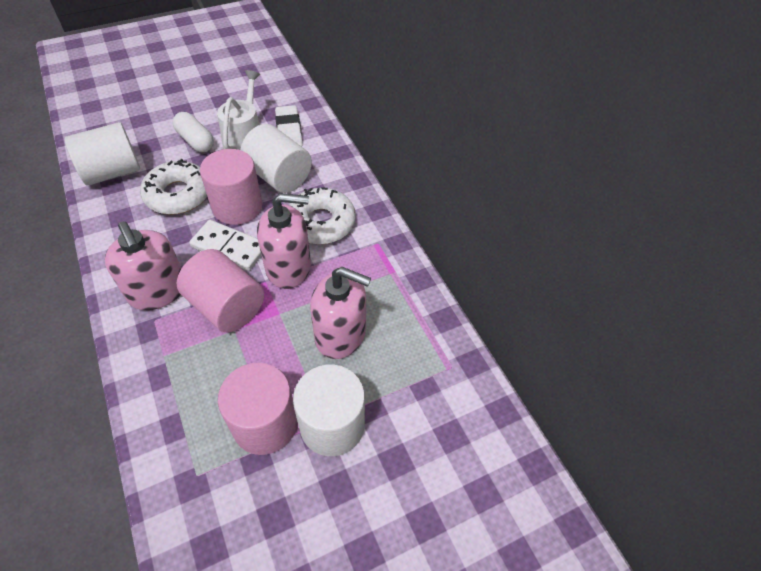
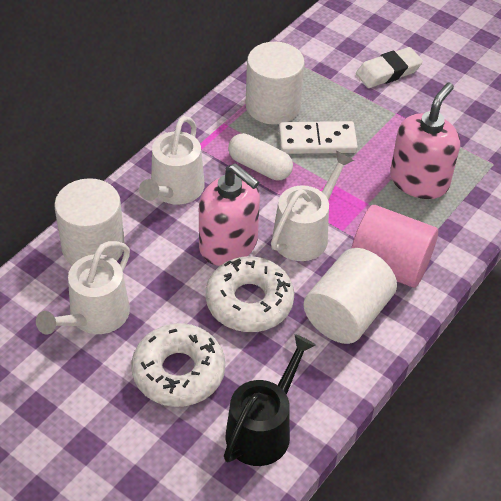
black watering can: 0 -> 1
pink cylinder: 3 -> 1
pink soap dispenser: 3 -> 2
white watering can: 1 -> 3

